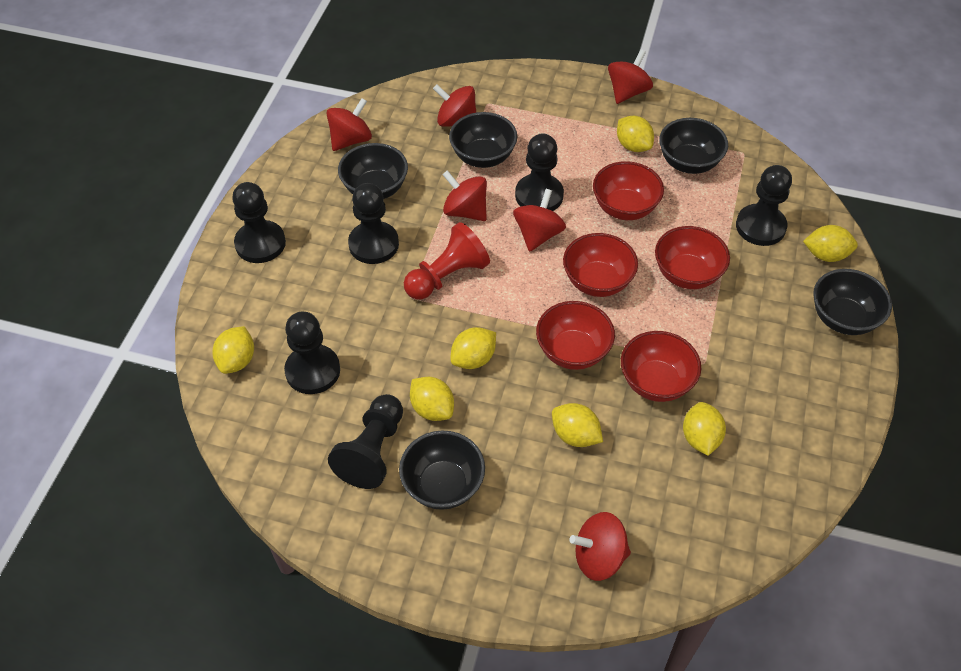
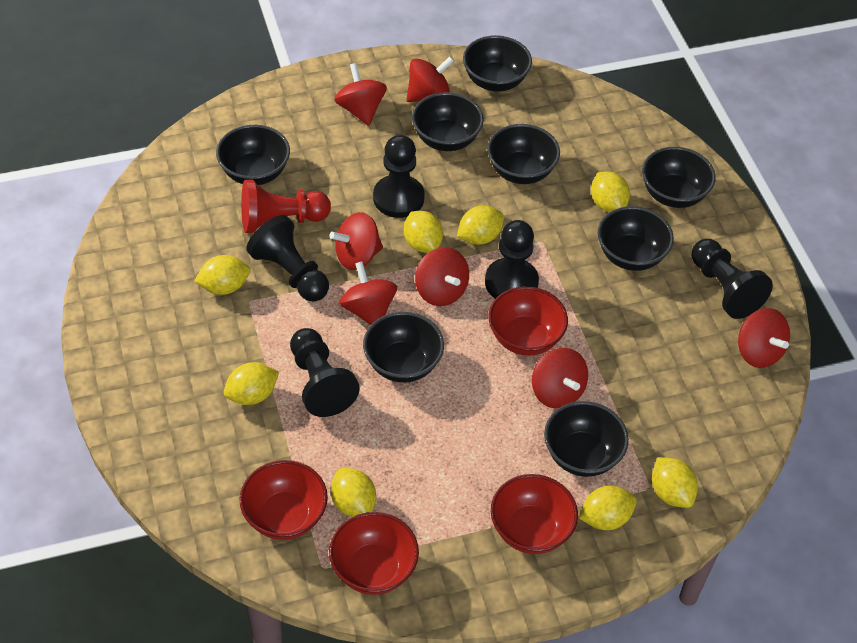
black bowl: 5 -> 8
black pawn: 6 -> 5
red bowl: 5 -> 4
red spinning top: 6 -> 7
yellow lemon: 7 -> 8

